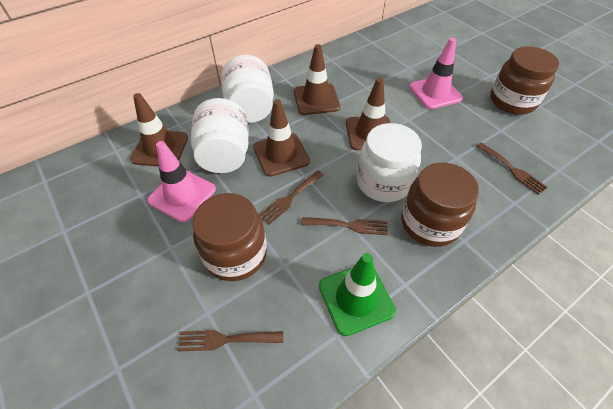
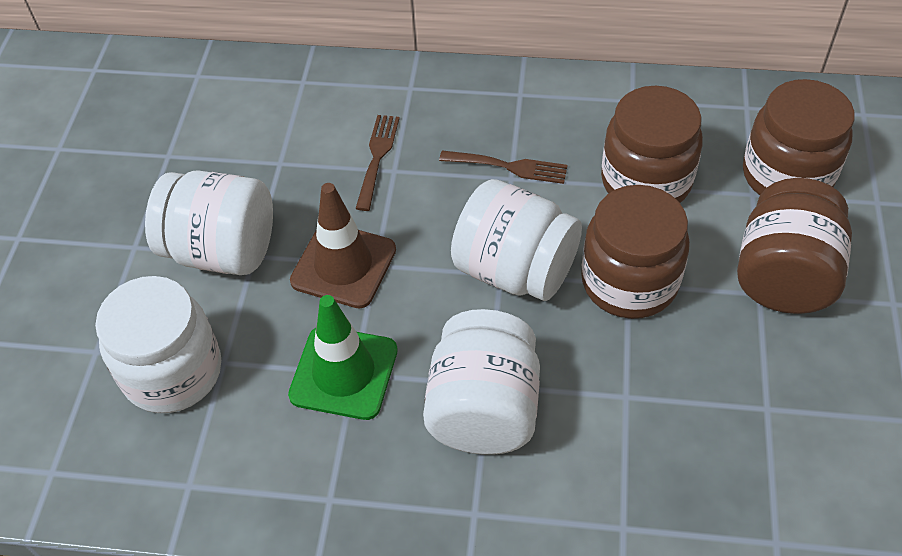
brown fork: 4 -> 2
brown jar: 3 -> 4
brown traffic cone: 4 -> 1
pink traffic cone: 2 -> 0
white jar: 3 -> 4

